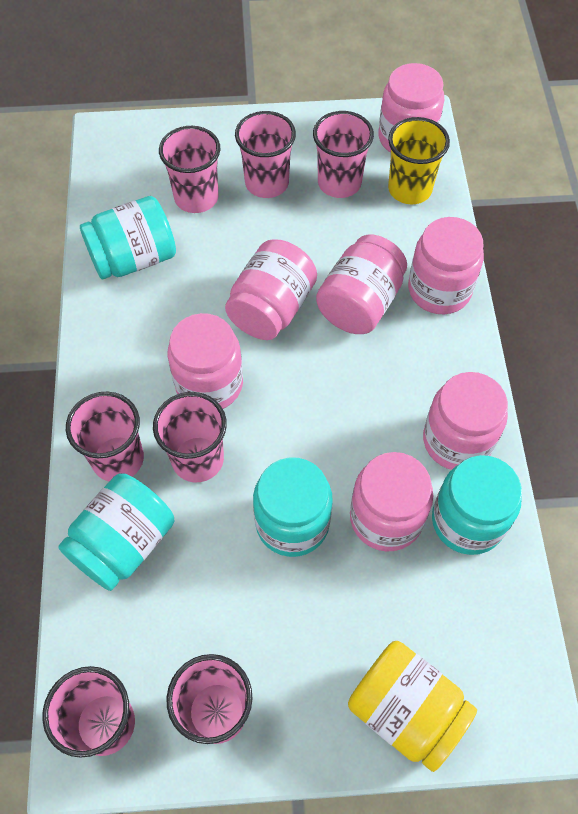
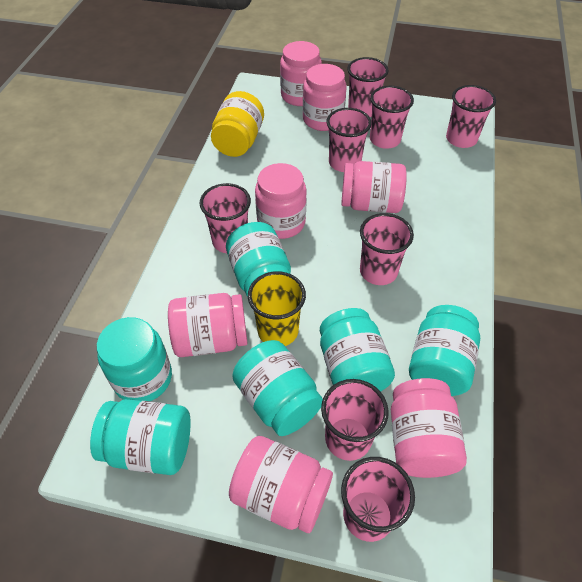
pink cup: 7 -> 8
turquoise jar: 4 -> 6

